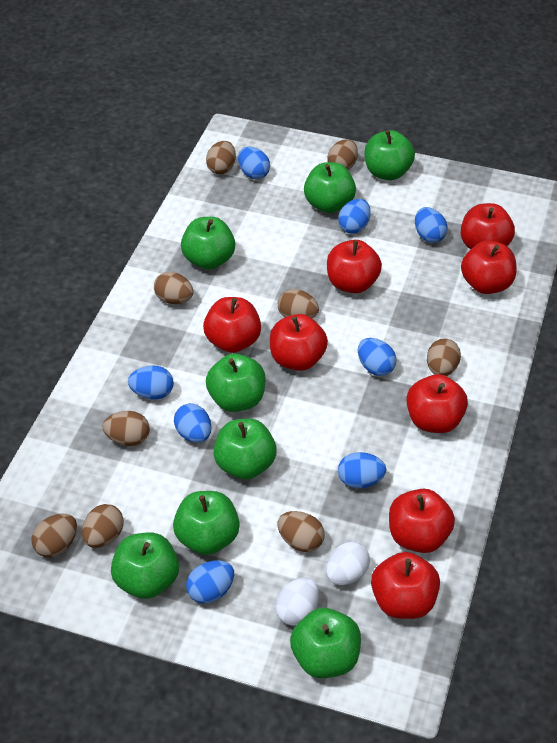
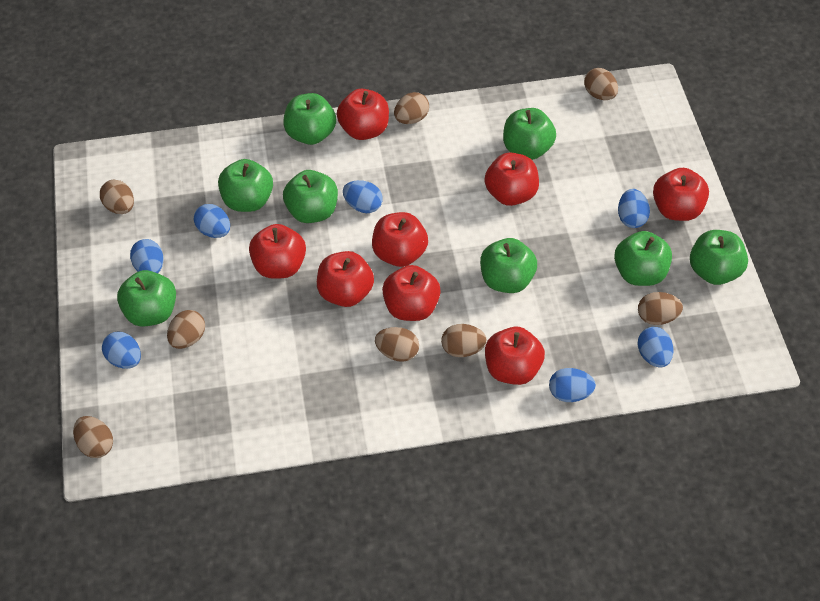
blue egg: 8 -> 7
brown egg: 9 -> 8
white egg: 2 -> 0

